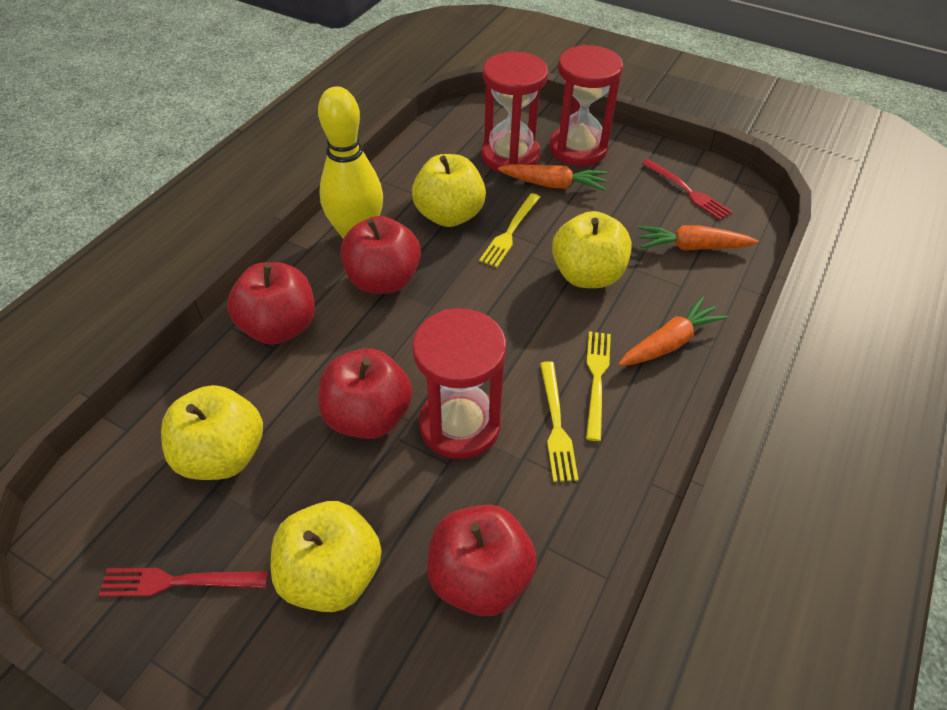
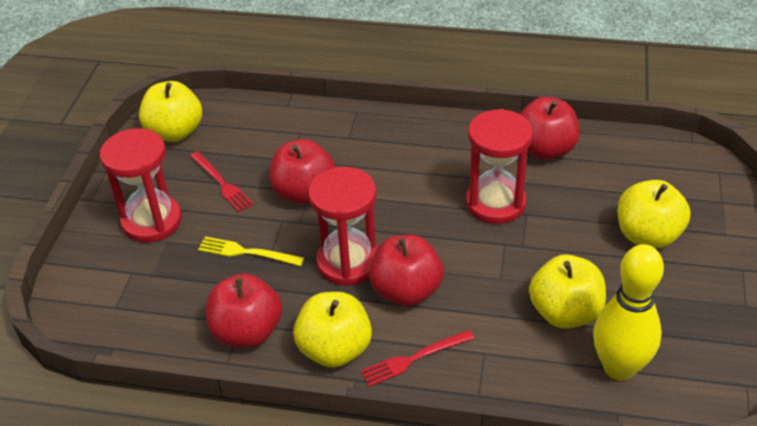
orange carrot: 3 -> 0
yellow fork: 3 -> 1

